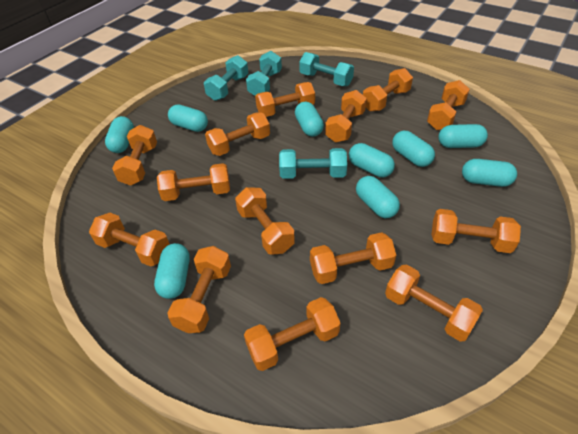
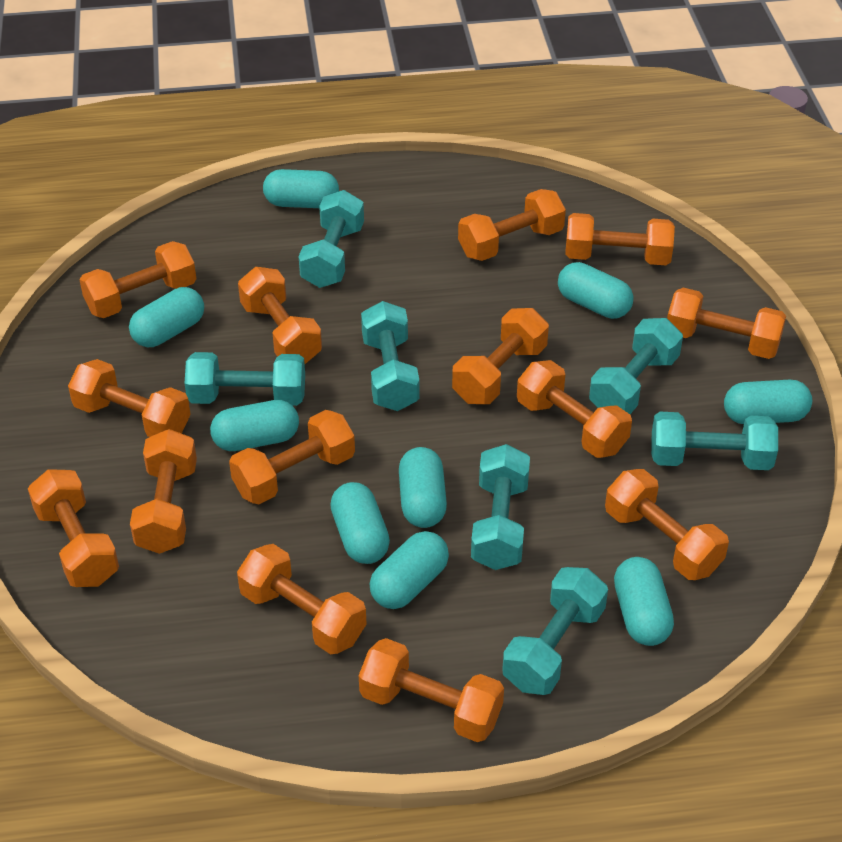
turquoise dumbbell: 4 -> 7

